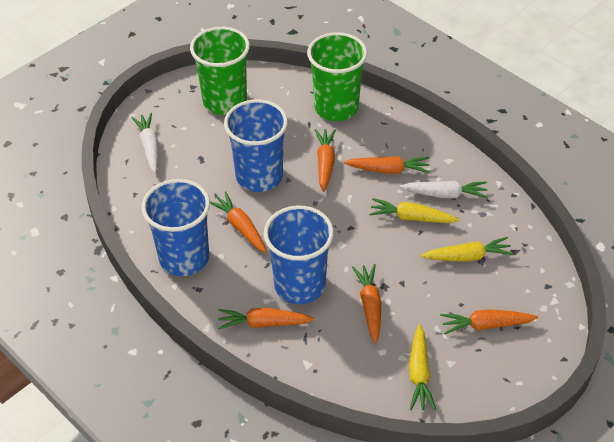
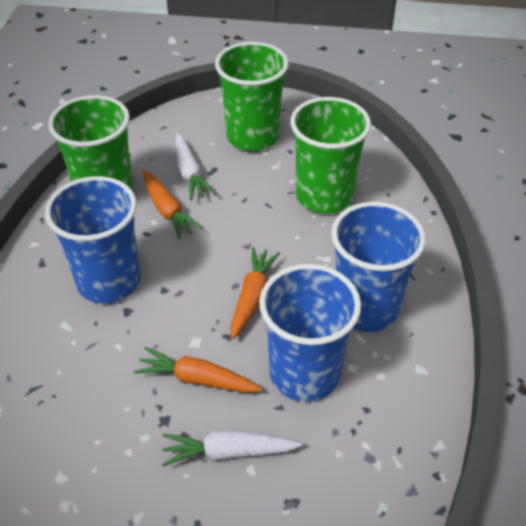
green cup: 2 -> 3
orange carrot: 6 -> 3
yellow carrot: 3 -> 0

